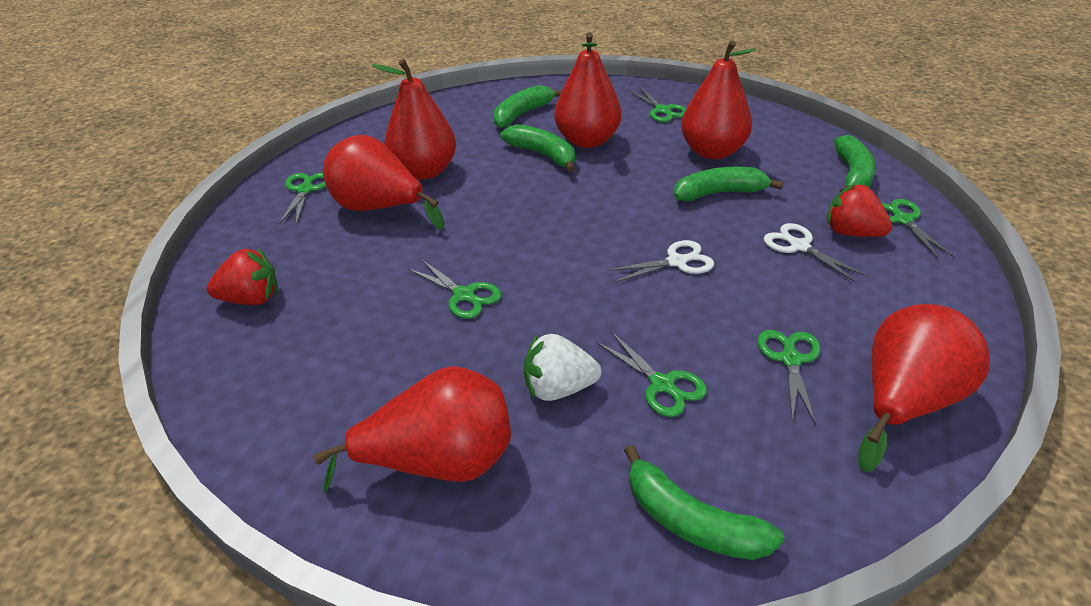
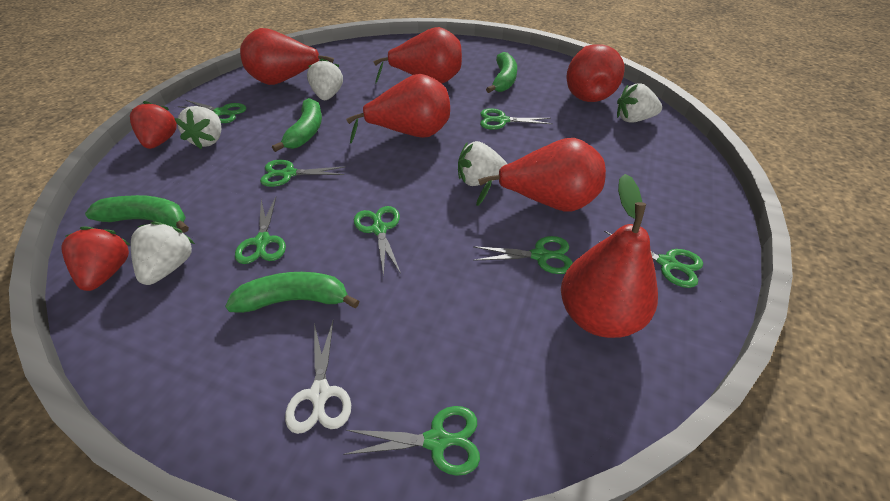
green banana: 5 -> 4
green scissors: 6 -> 8
white scissors: 2 -> 1
white strawberry: 1 -> 5

